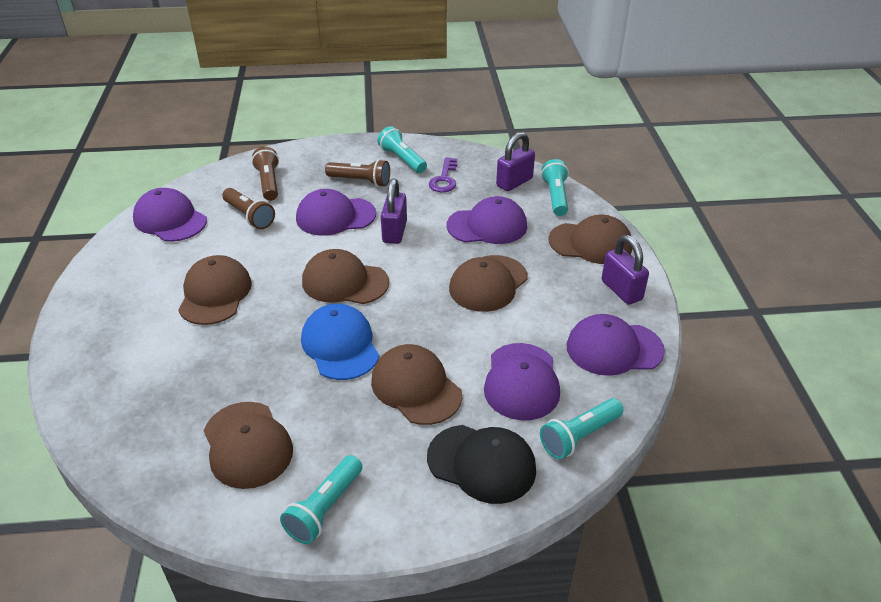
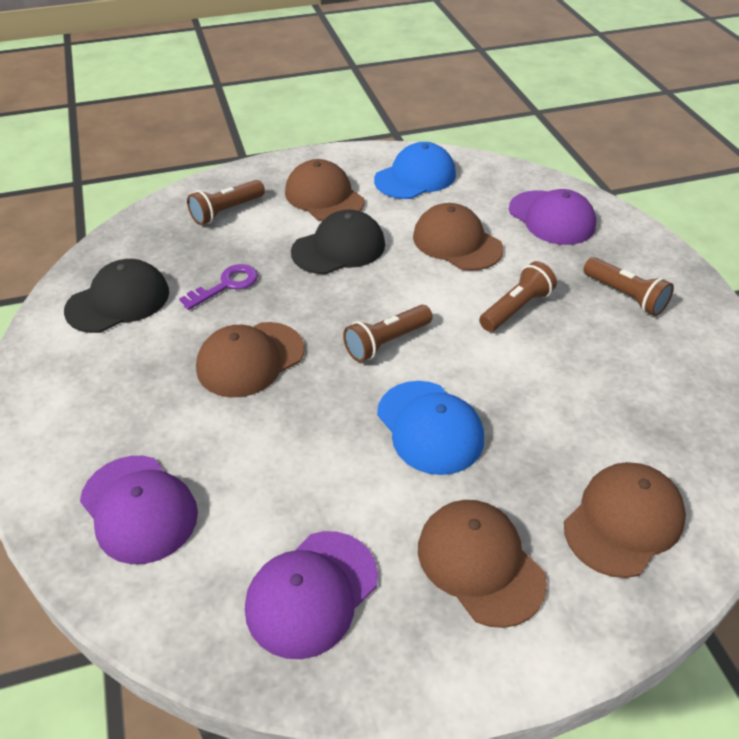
black cap: 1 -> 2
blue cap: 1 -> 2
brown cap: 6 -> 5
brown flashlight: 3 -> 4
purple cap: 5 -> 3
purple padlock: 3 -> 0
turquoise flashlight: 4 -> 0

